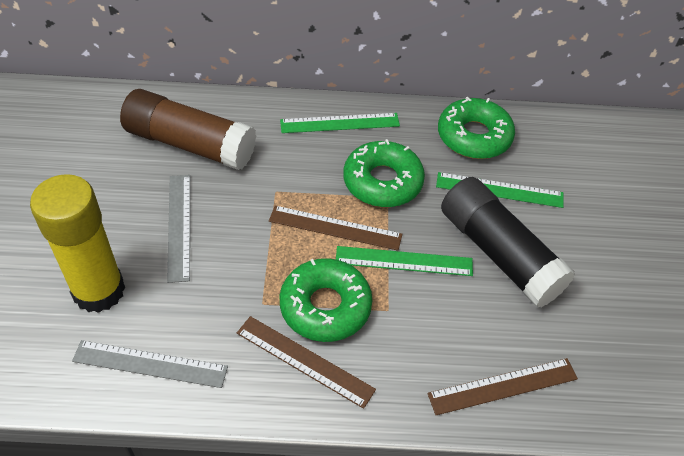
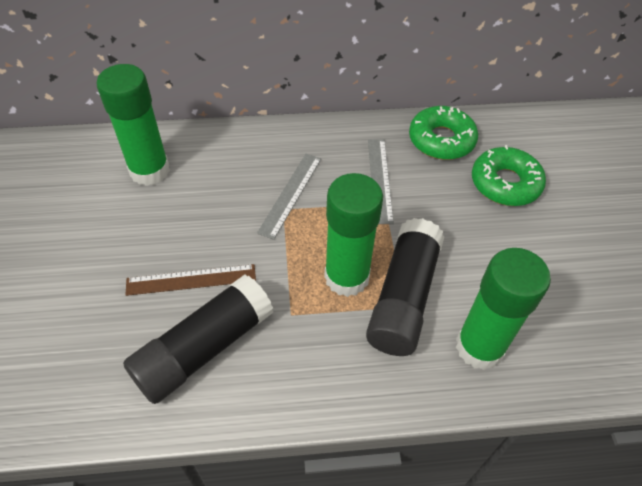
black glue stick: 1 -> 2
brown glue stick: 1 -> 0
brown ruler: 3 -> 1
green donut: 3 -> 2
green glue stick: 0 -> 3
green ruler: 3 -> 0
yellow glue stick: 1 -> 0

